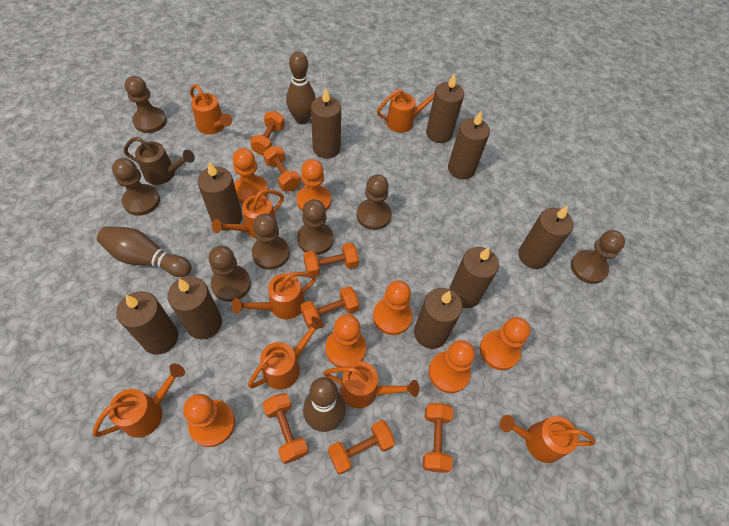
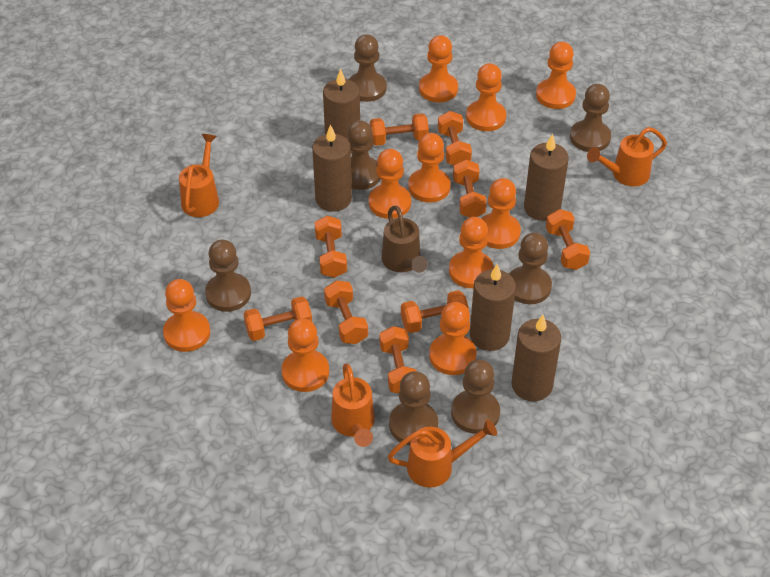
brown bowling pin: 3 -> 0
brown candle: 9 -> 5
orange dumbbell: 7 -> 9
orange pawn: 7 -> 10
orange watering can: 8 -> 4

